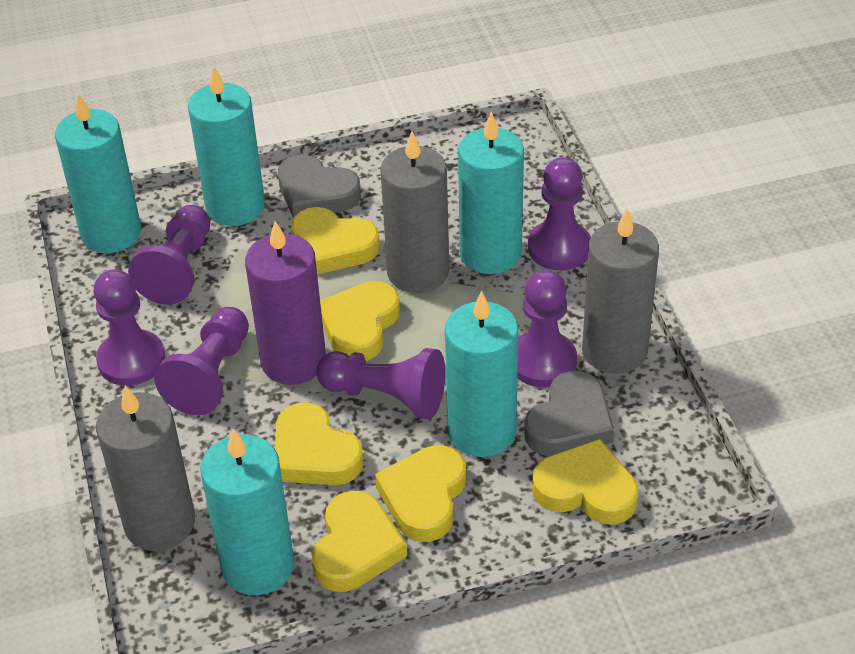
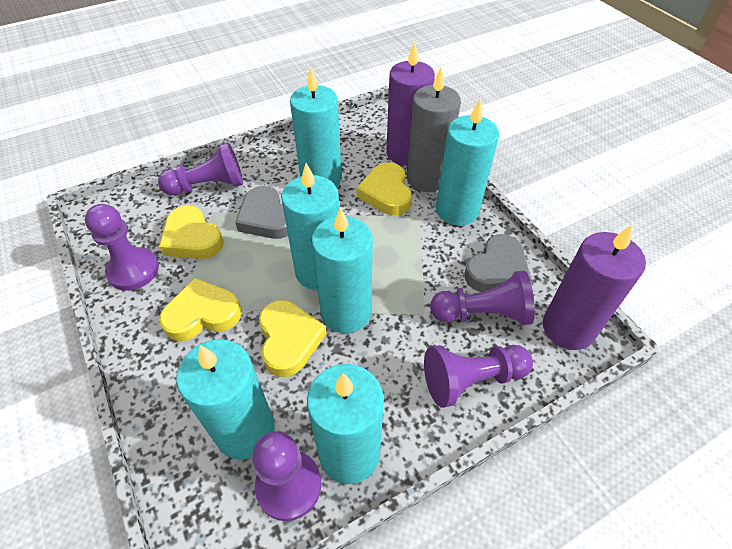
grey candle: 3 -> 1
purple candle: 1 -> 2
purple pawn: 6 -> 5
turquoise candle: 5 -> 6
yellow heart: 6 -> 4

